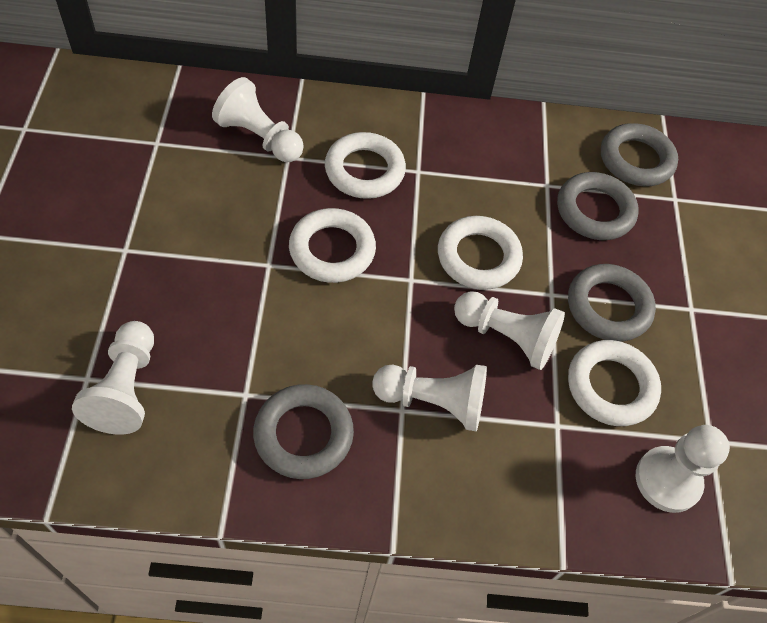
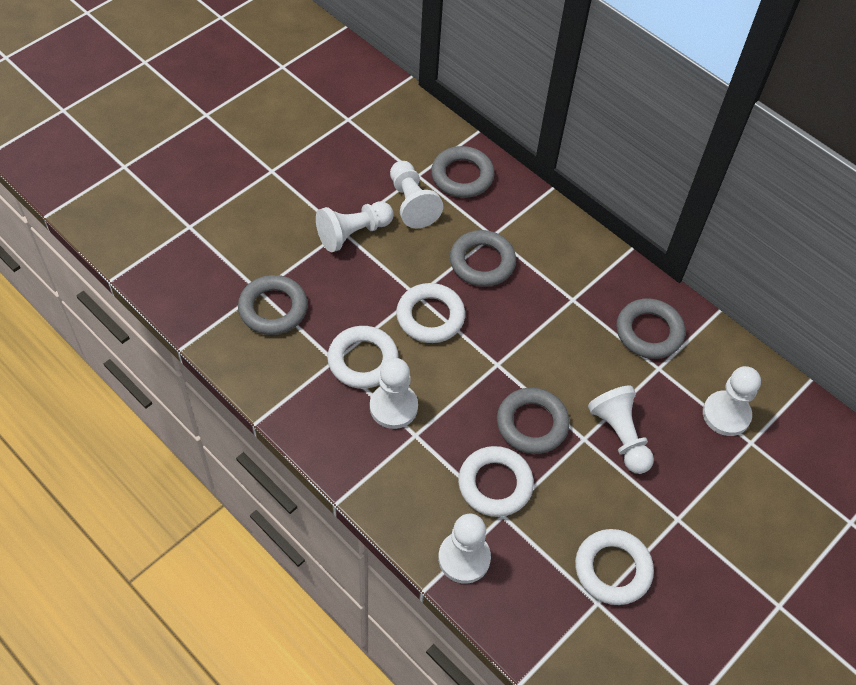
grey ring: 4 -> 5
white pawn: 5 -> 6

